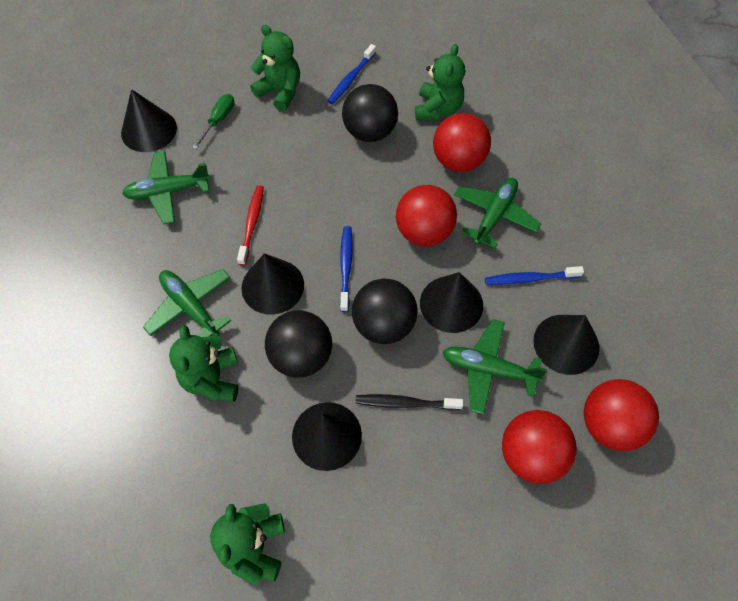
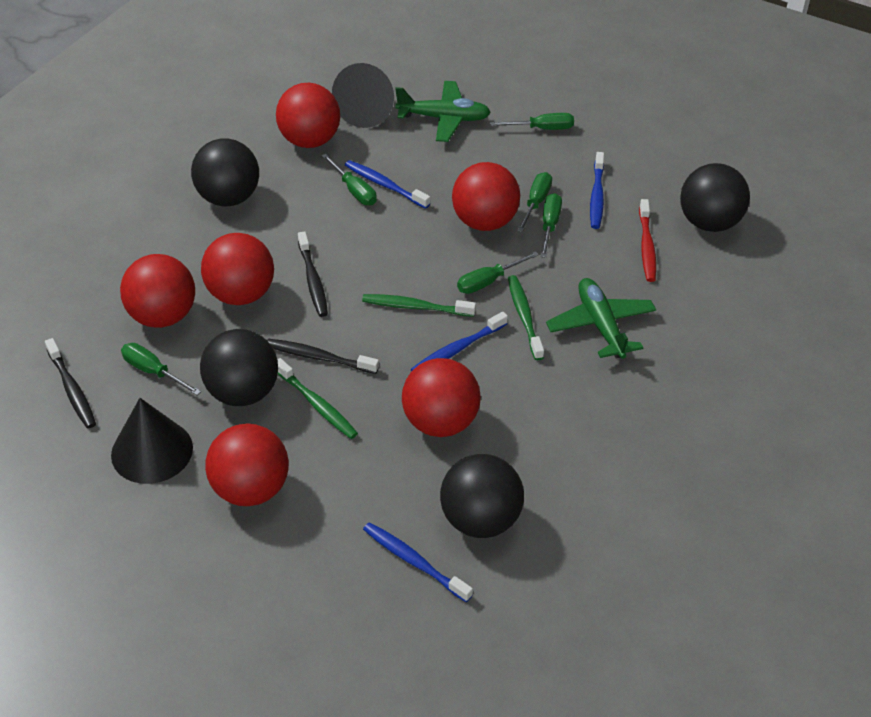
black ball: 3 -> 4
black cone: 5 -> 2
black toothbrush: 1 -> 3
blue toothbrush: 3 -> 4
green plane: 4 -> 2
green screwdriver: 1 -> 6
green teddy bear: 4 -> 0
green toothbrush: 0 -> 3
red ball: 4 -> 6

